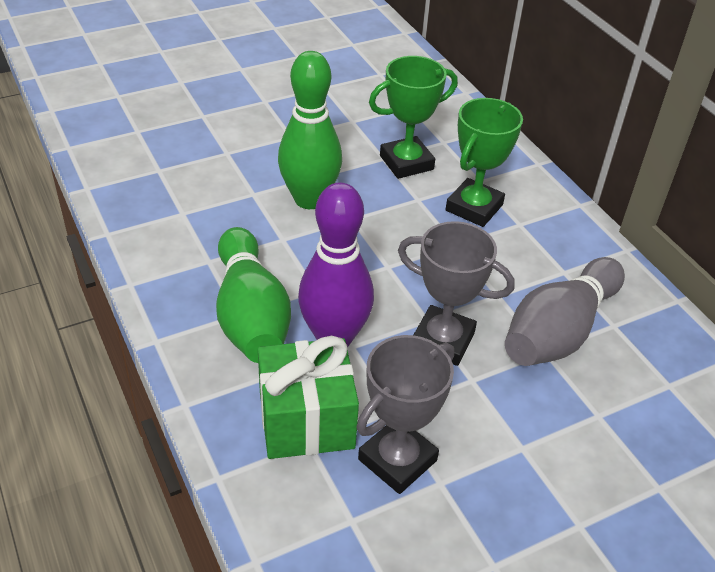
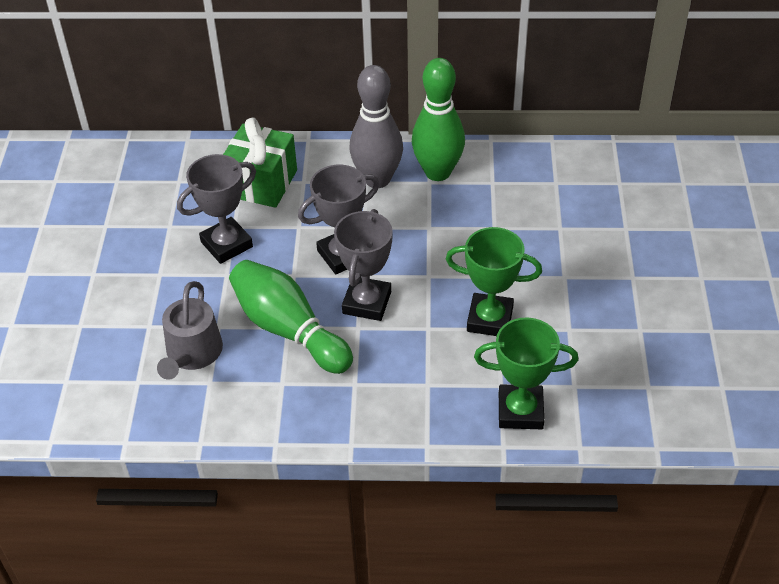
grey trophy: 2 -> 3
grey watering can: 0 -> 1
purple bowling pin: 1 -> 0

